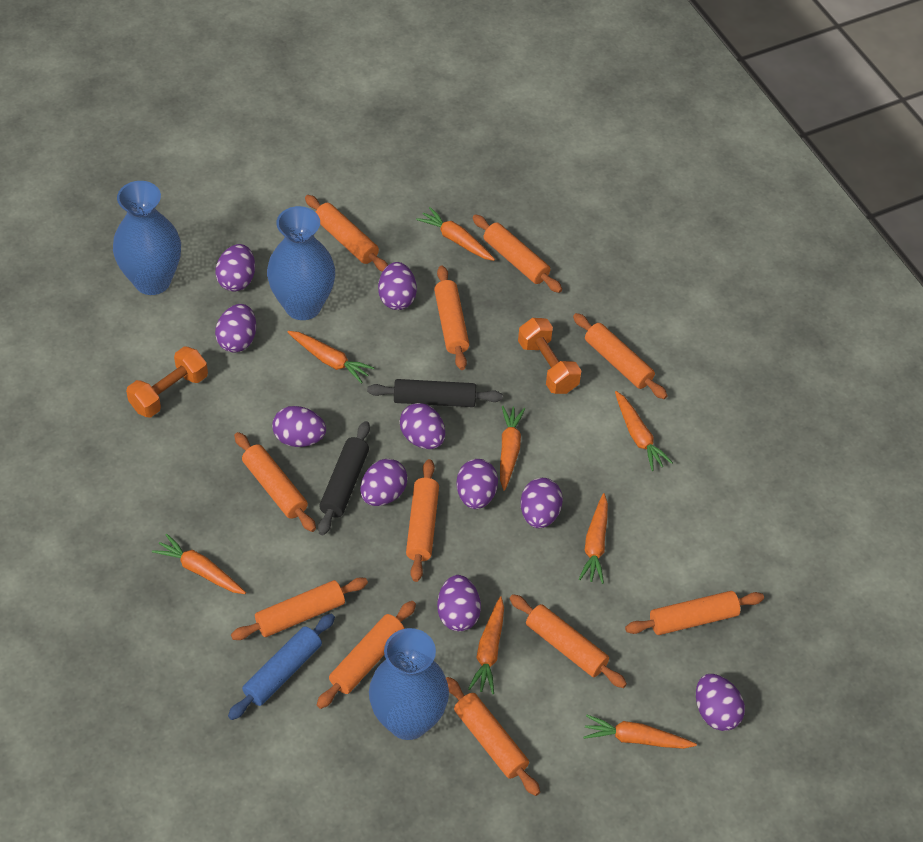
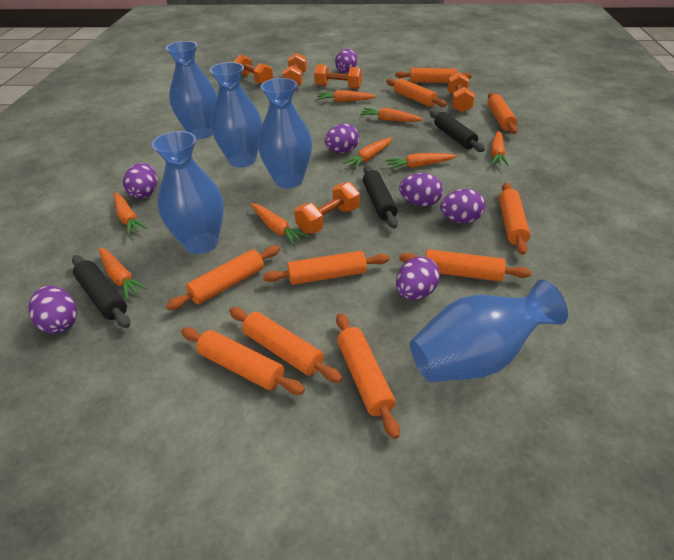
black rolling pin: 2 -> 3
blue rolling pin: 1 -> 0
blue vase: 3 -> 5
orange dumbbell: 2 -> 5
orange rolling pin: 11 -> 10
purple egg: 10 -> 7

